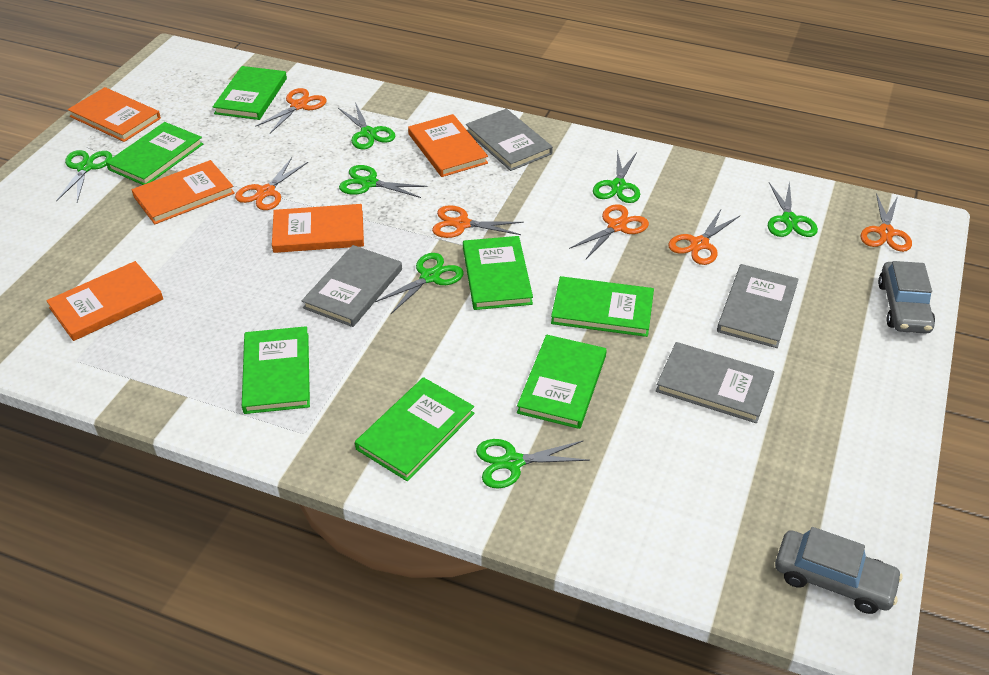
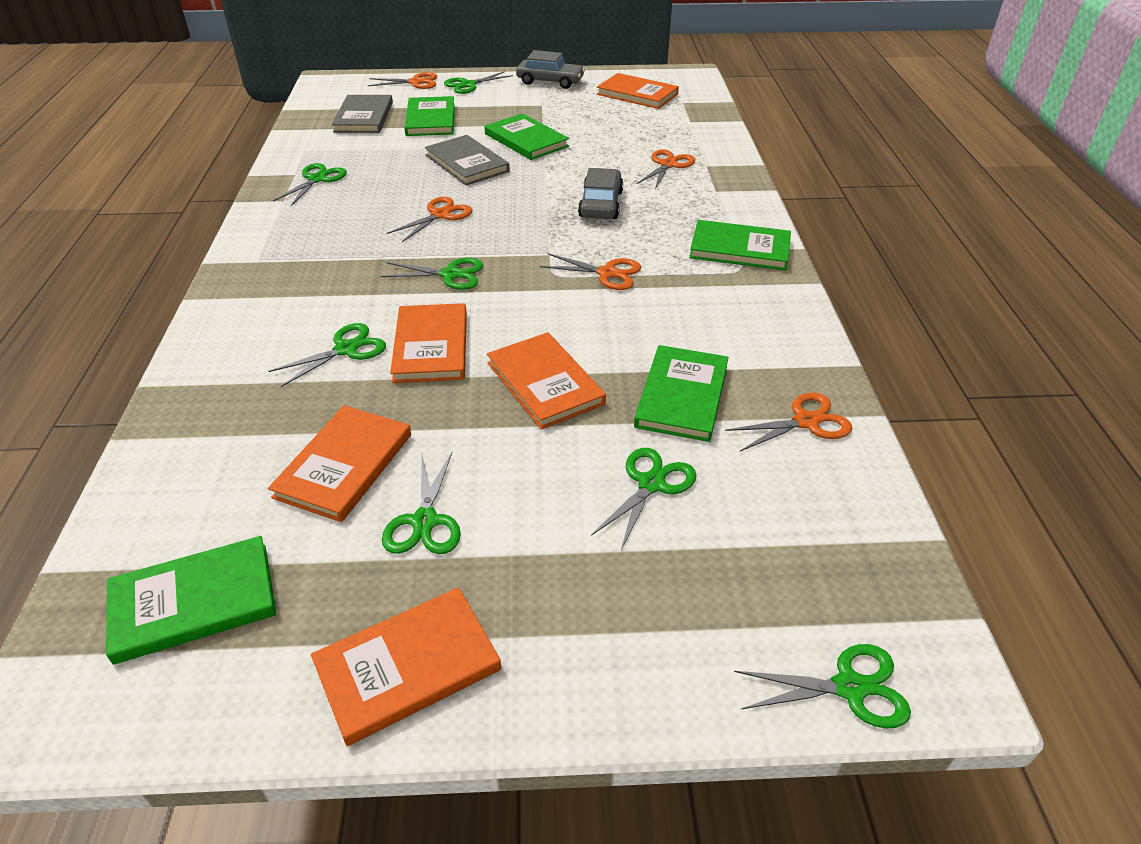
green book: 7 -> 5
grey book: 4 -> 2
orange scissors: 6 -> 5

